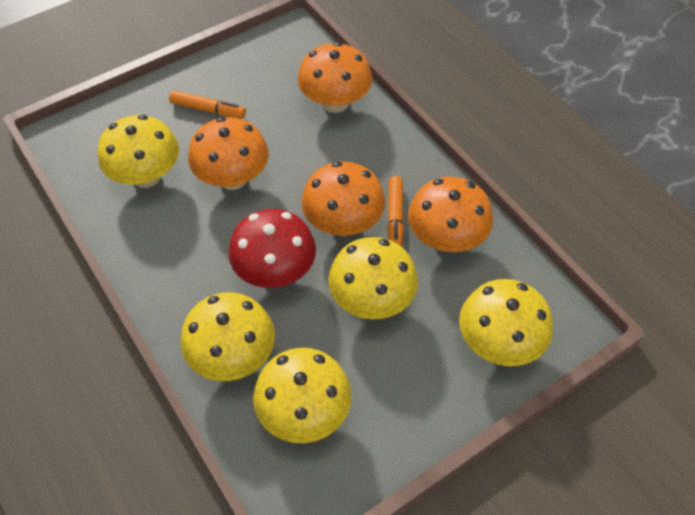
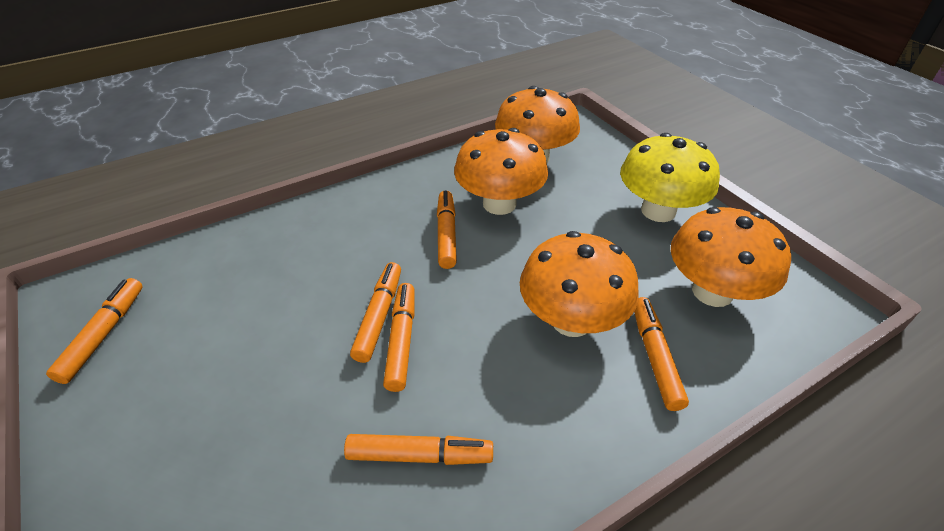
orange marker: 2 -> 6
red mushroom: 1 -> 0
yellow mushroom: 5 -> 1

